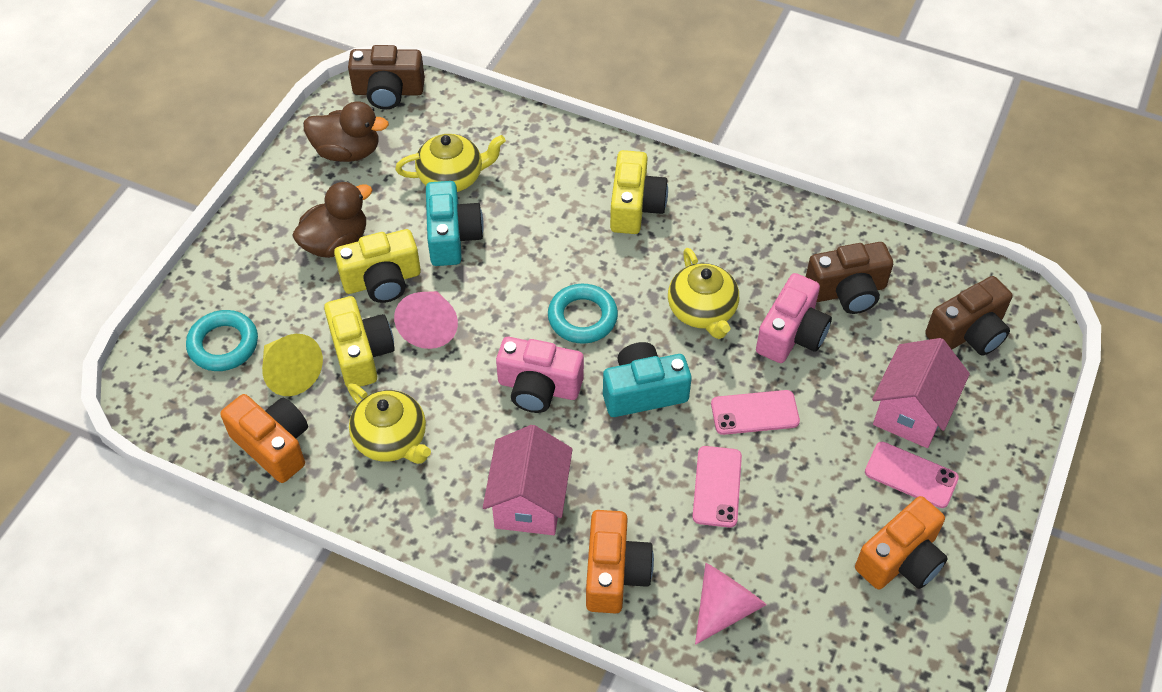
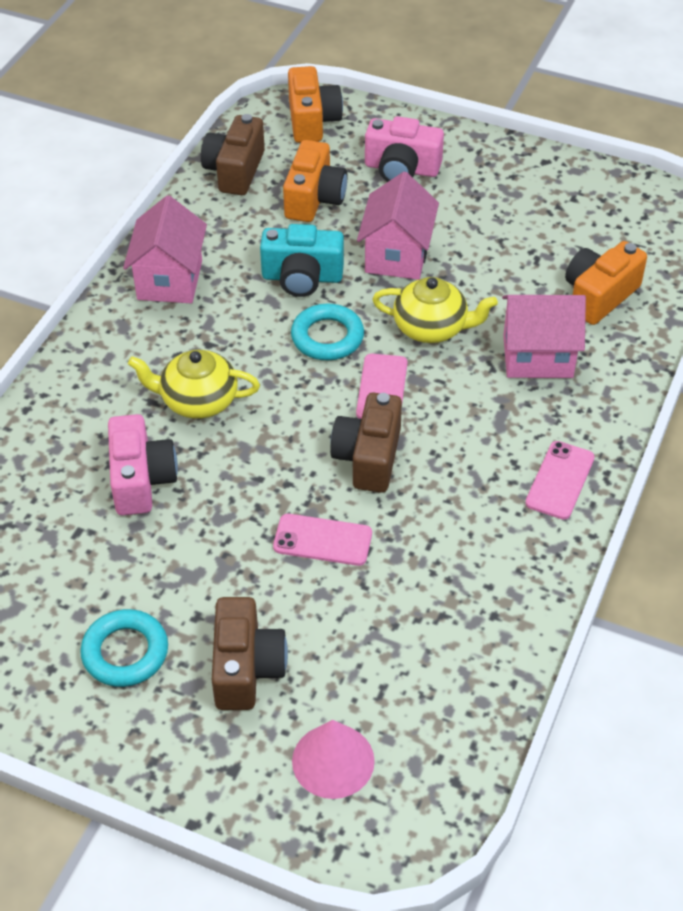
brown duck: 2 -> 0
pink cone: 2 -> 1
pink house: 2 -> 3
turquoise camera: 2 -> 1
yellow camera: 3 -> 0
yellow cone: 1 -> 0
yellow teapot: 3 -> 2

